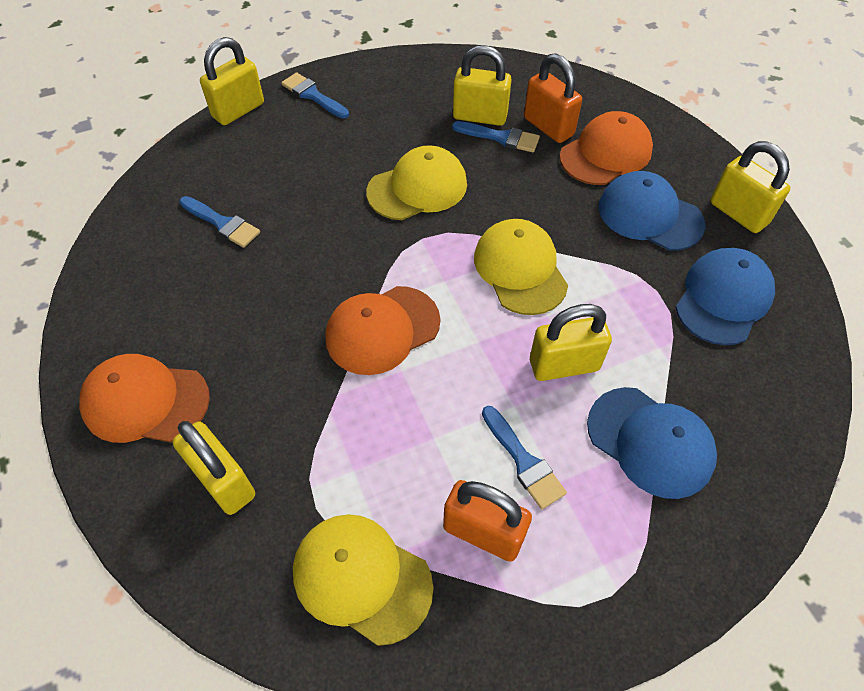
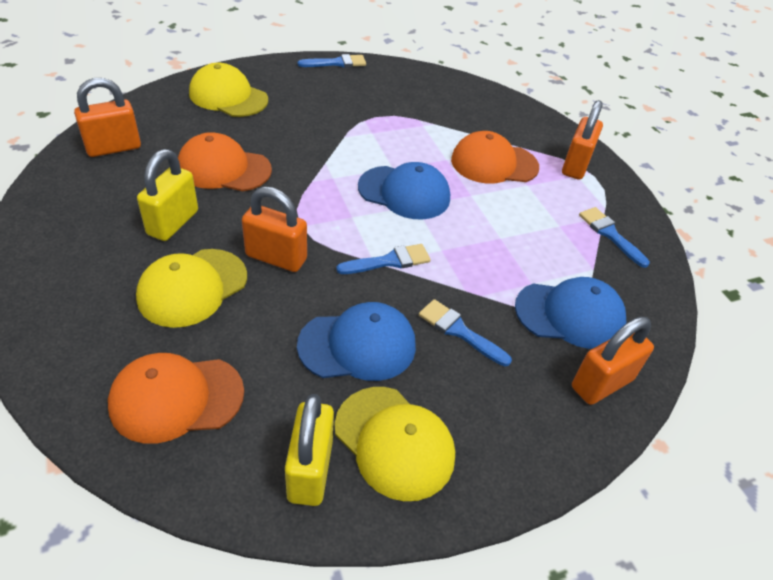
orange padlock: 2 -> 4
yellow padlock: 5 -> 2

